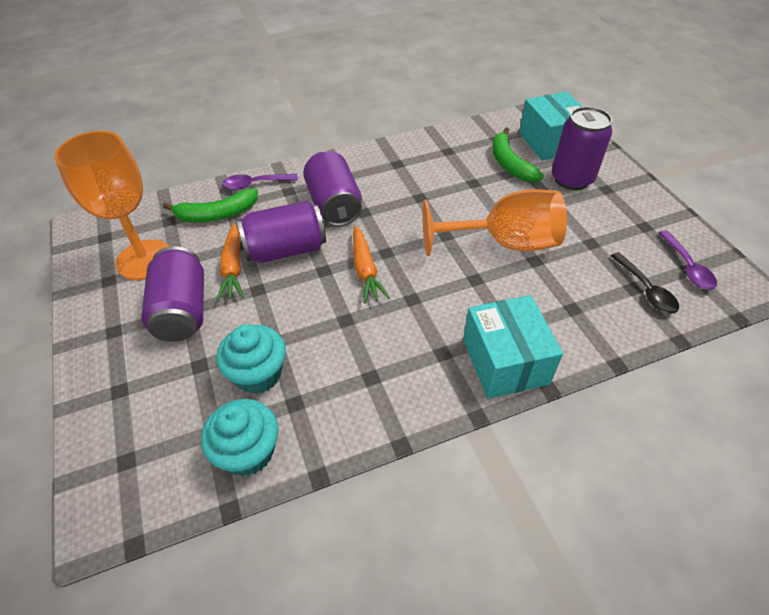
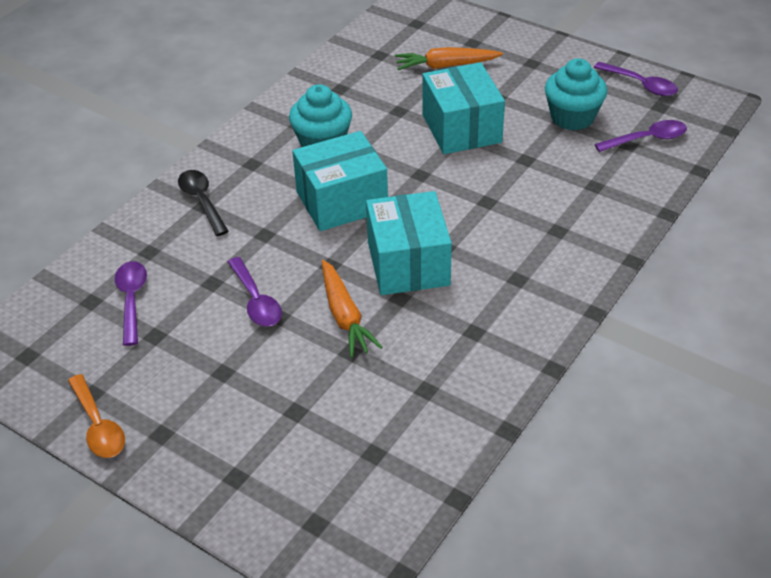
green banana: 2 -> 0
orange goblet: 2 -> 0
orange spoon: 0 -> 1
purple can: 4 -> 0
purple spoon: 2 -> 4
turquoise box: 2 -> 3

